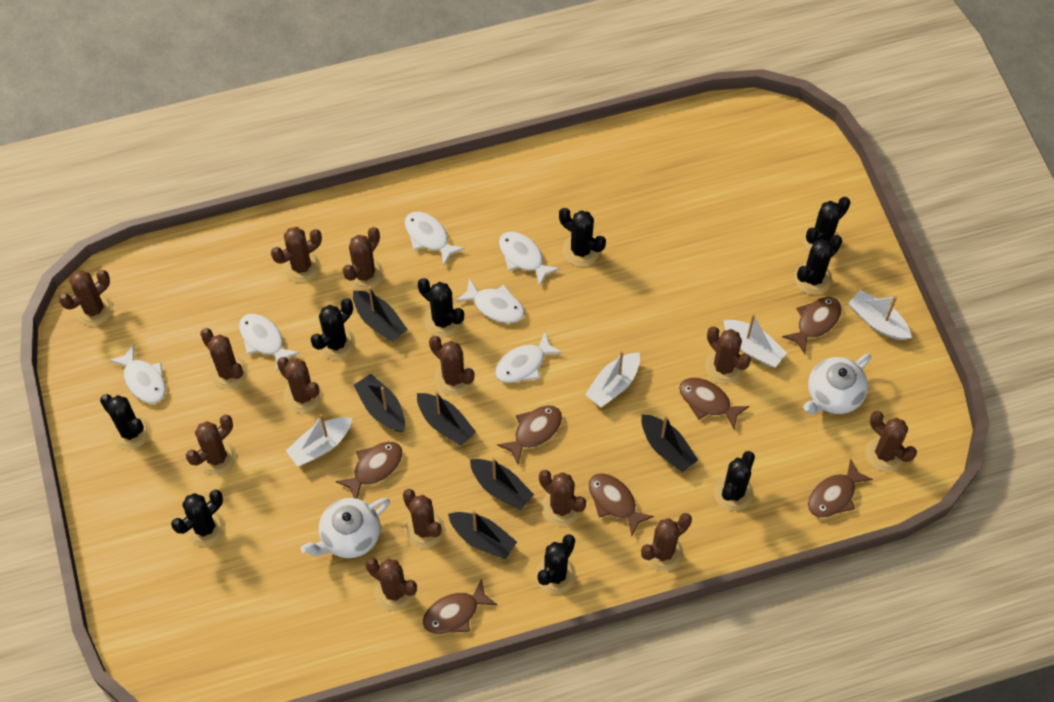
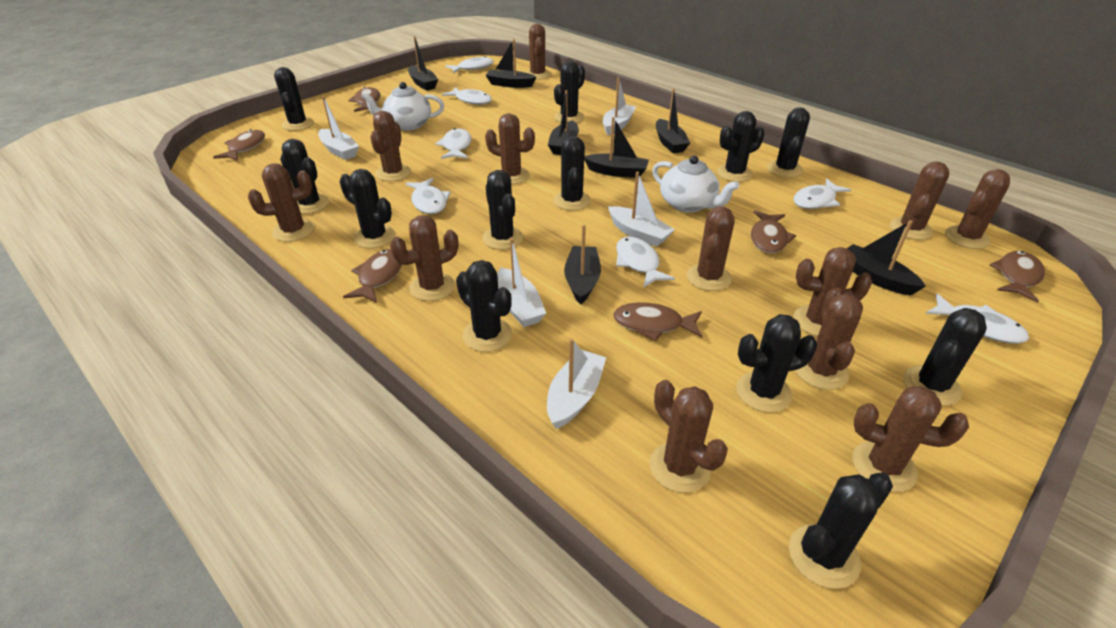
black boat: 6 -> 7
black cactus: 9 -> 12
brown cactus: 13 -> 12
brown fish: 7 -> 6
white boat: 4 -> 5
white fish: 6 -> 7

